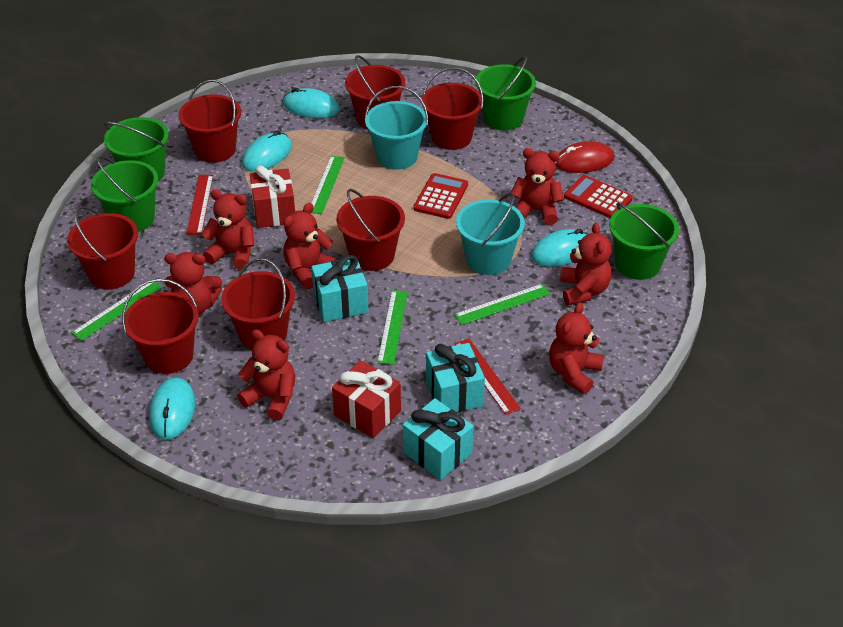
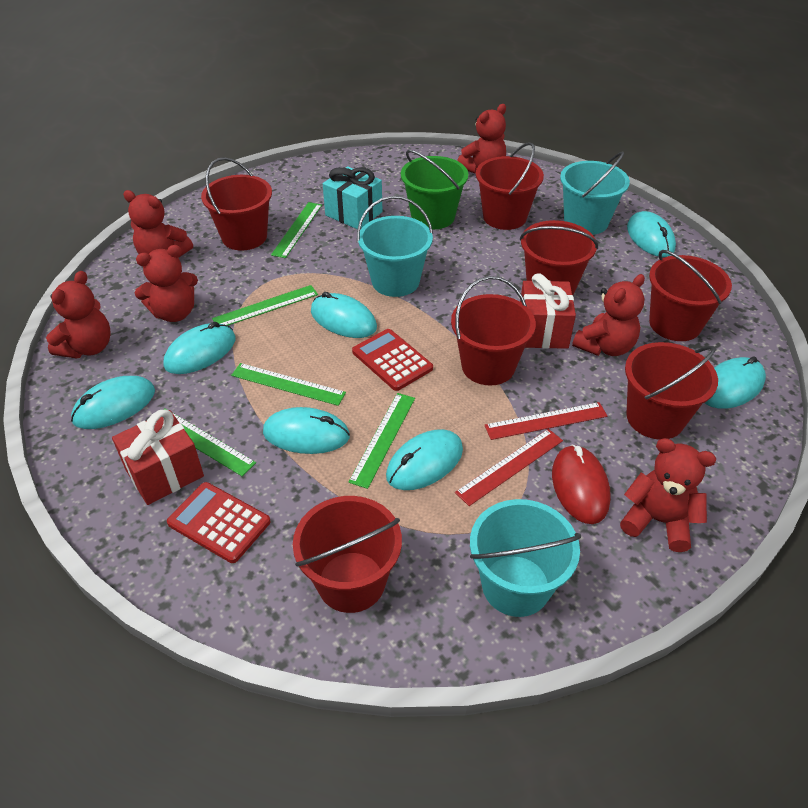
green bucket: 4 -> 1
green ruler: 4 -> 5
red teddy bear: 7 -> 6
turquoise bucket: 2 -> 3
turquoise gift: 3 -> 1
turquoise mouse: 4 -> 7

